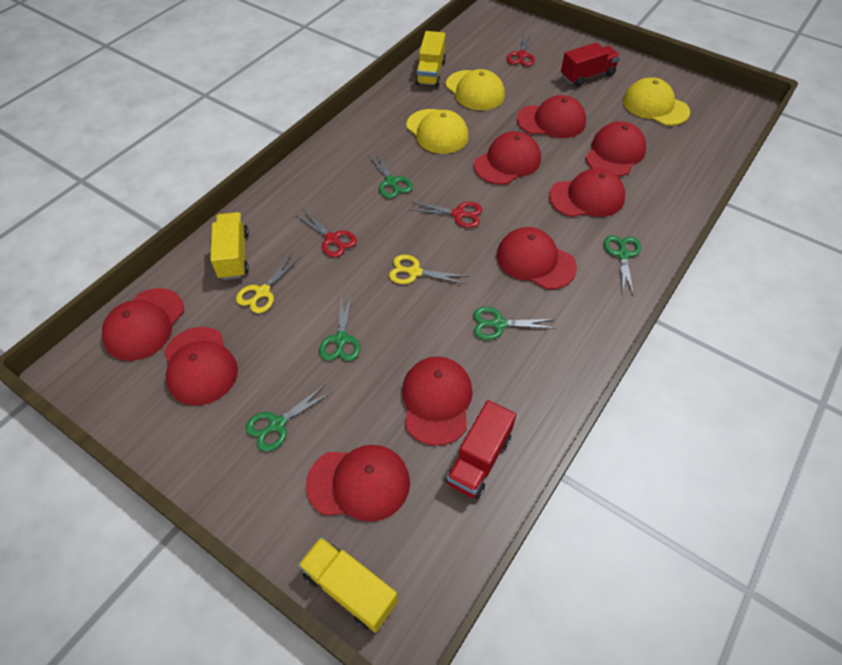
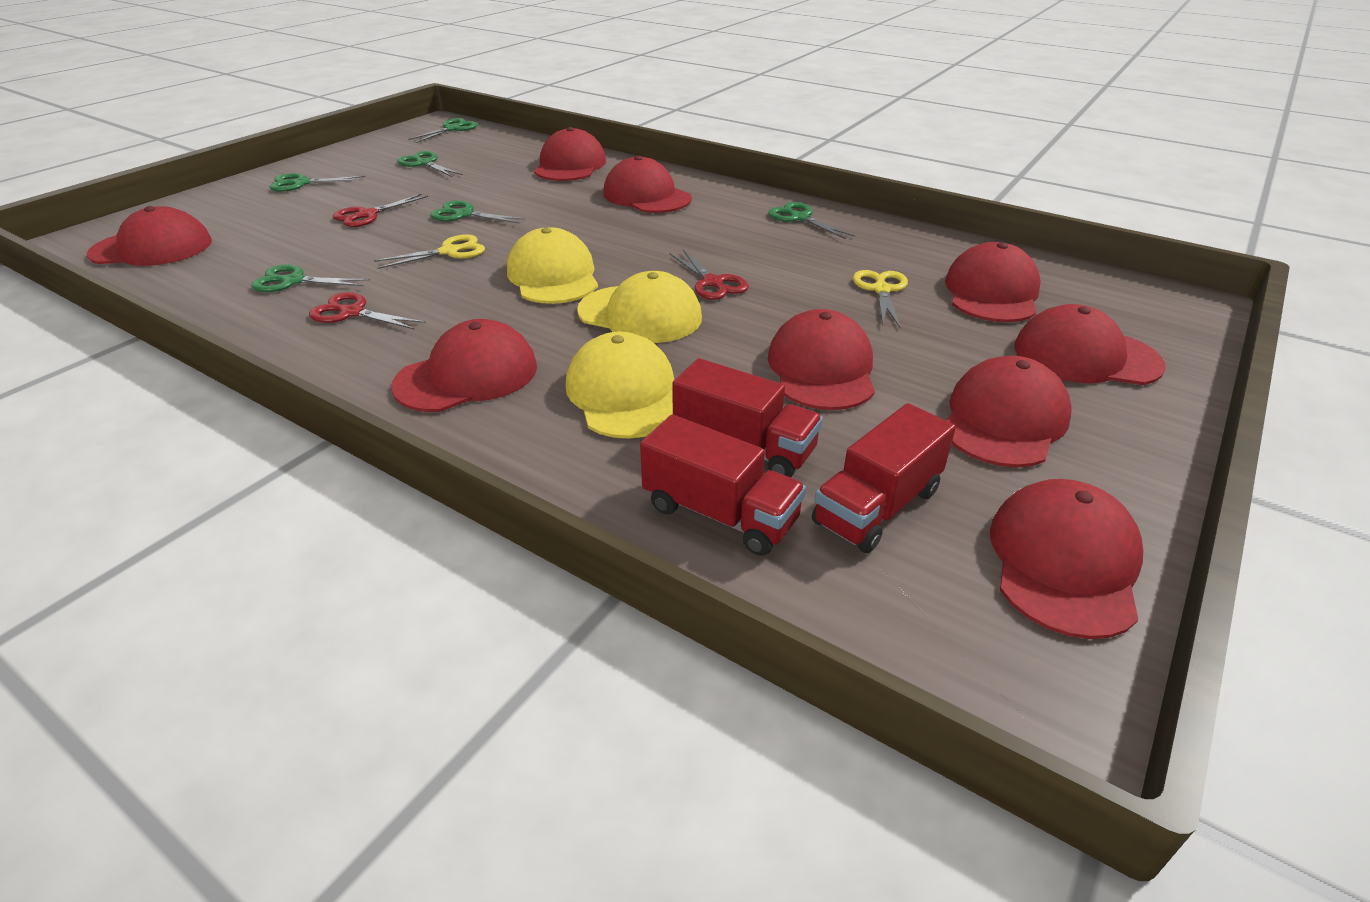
green scissors: 5 -> 6
red truck: 2 -> 3
yellow truck: 3 -> 0

